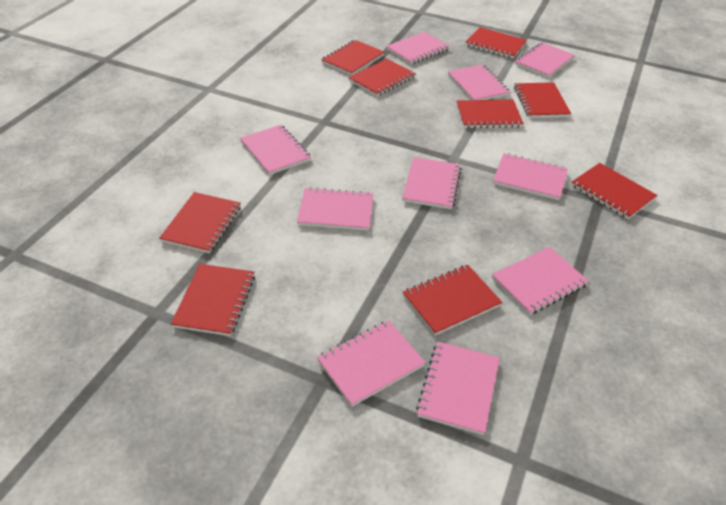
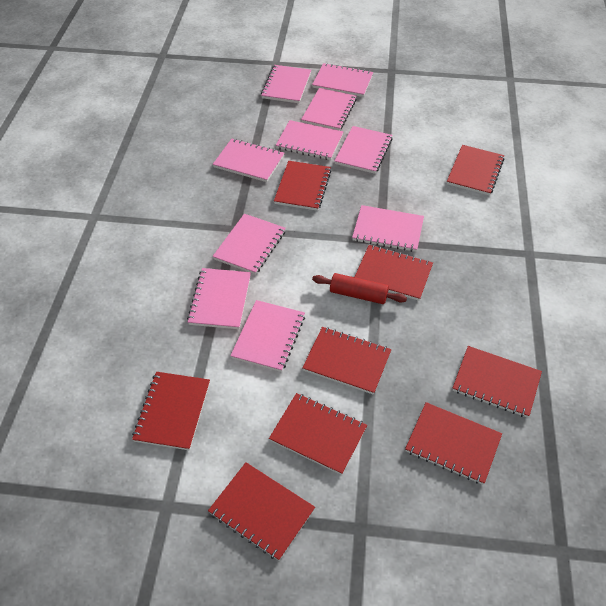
red rolling pin: 0 -> 1

